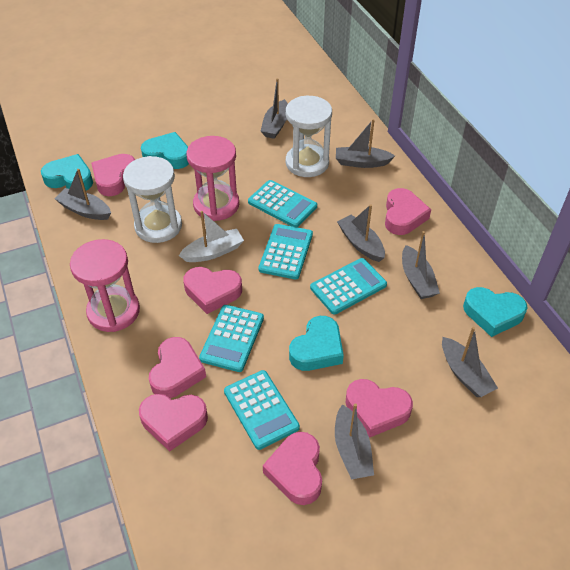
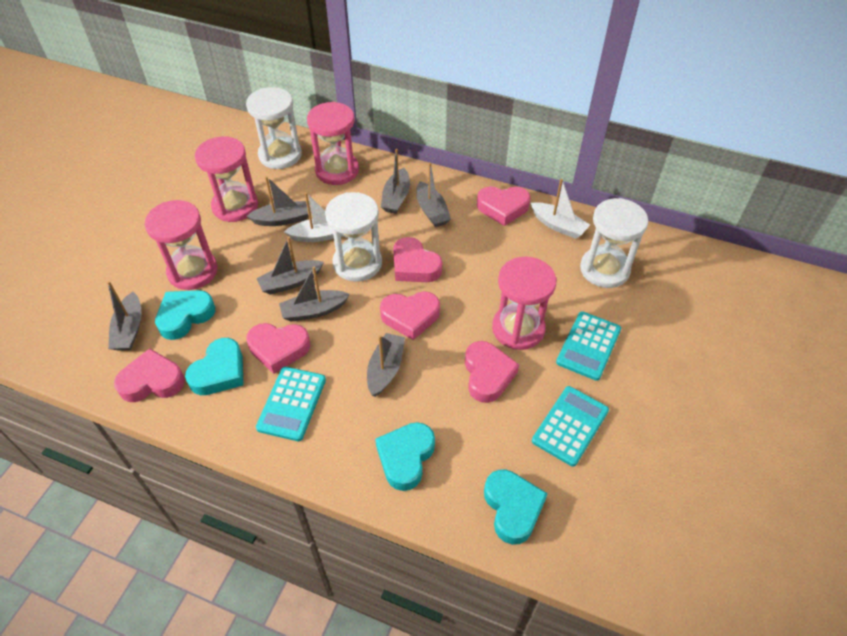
pink heart: 7 -> 6
pink hourglass: 2 -> 4
turquoise calculator: 5 -> 3
white boat: 1 -> 2
white hourglass: 2 -> 3

